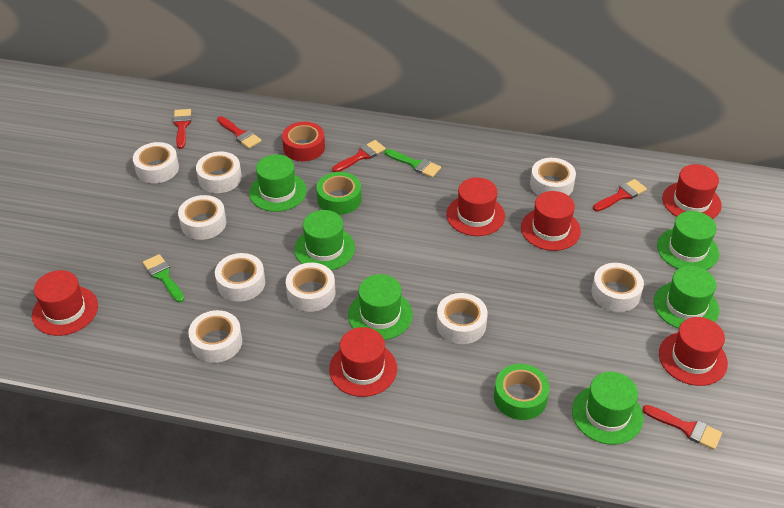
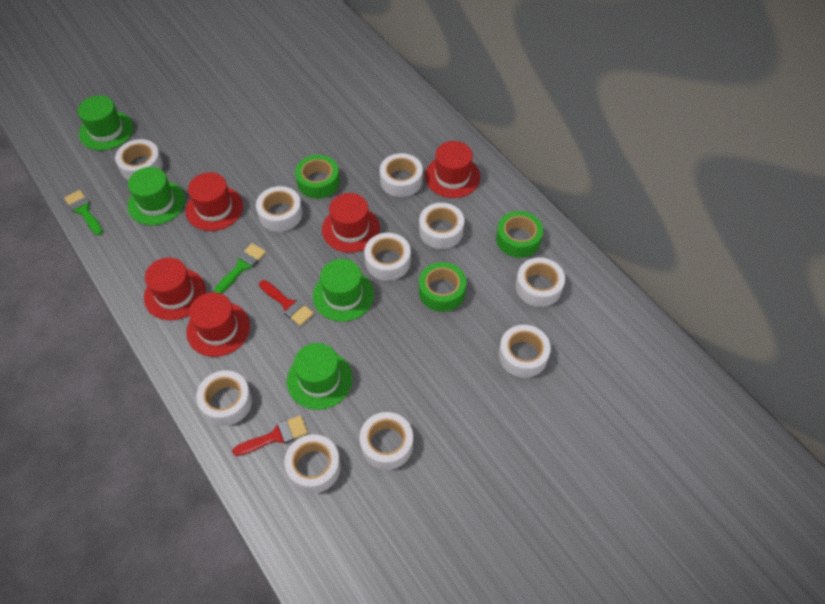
green hat: 6 -> 4
green tape: 2 -> 3
red brush: 5 -> 2
red hat: 6 -> 5
red tape: 1 -> 0
white tape: 9 -> 10

